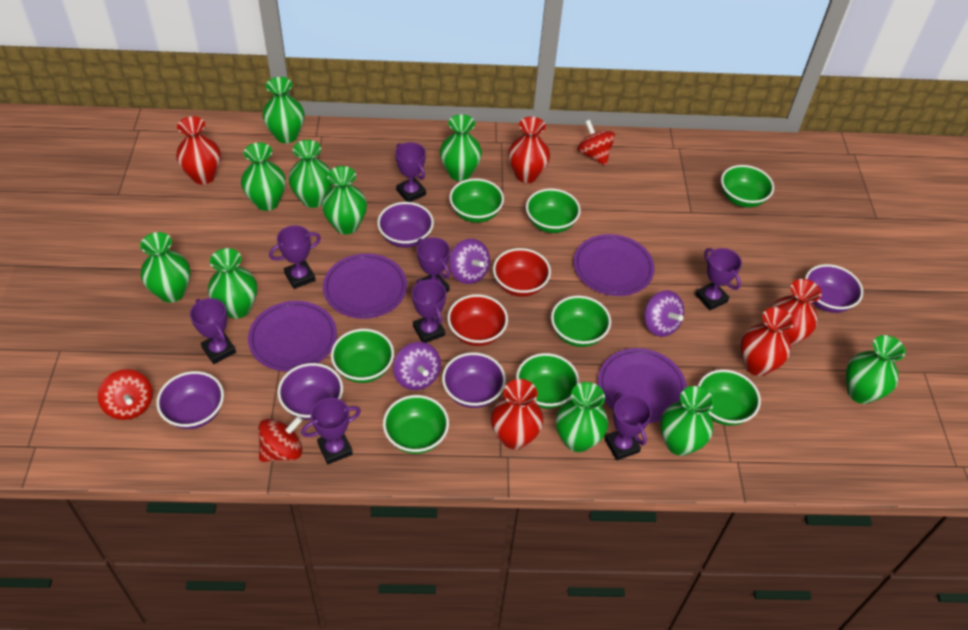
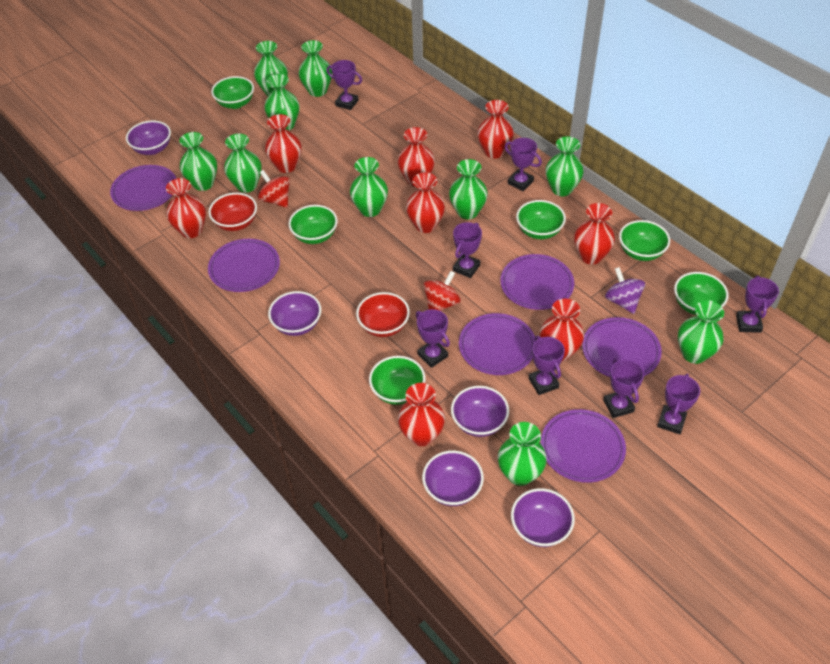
green bowl: 8 -> 6
purple plate: 4 -> 6
purple spinning top: 3 -> 1
red spinning top: 3 -> 2
red vase: 5 -> 8

